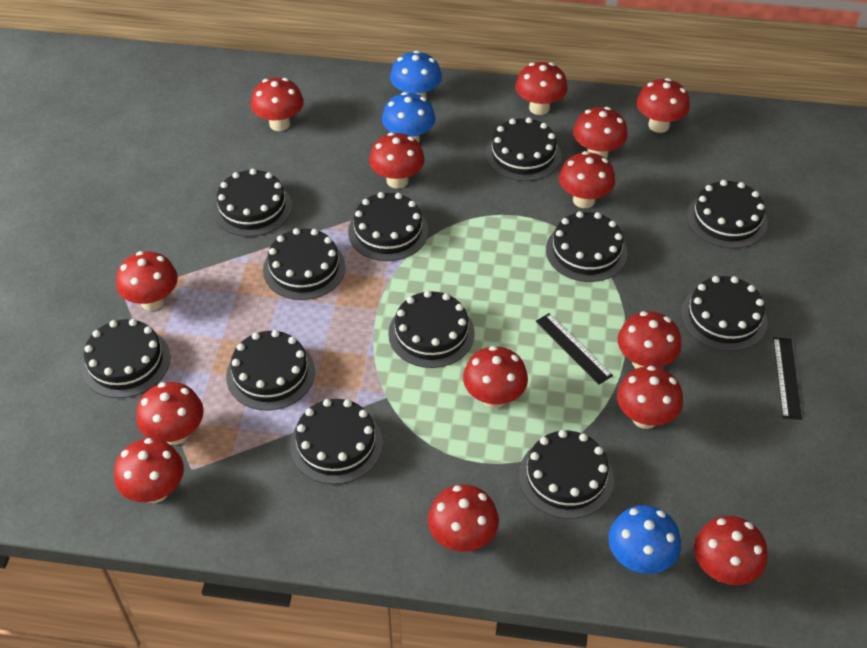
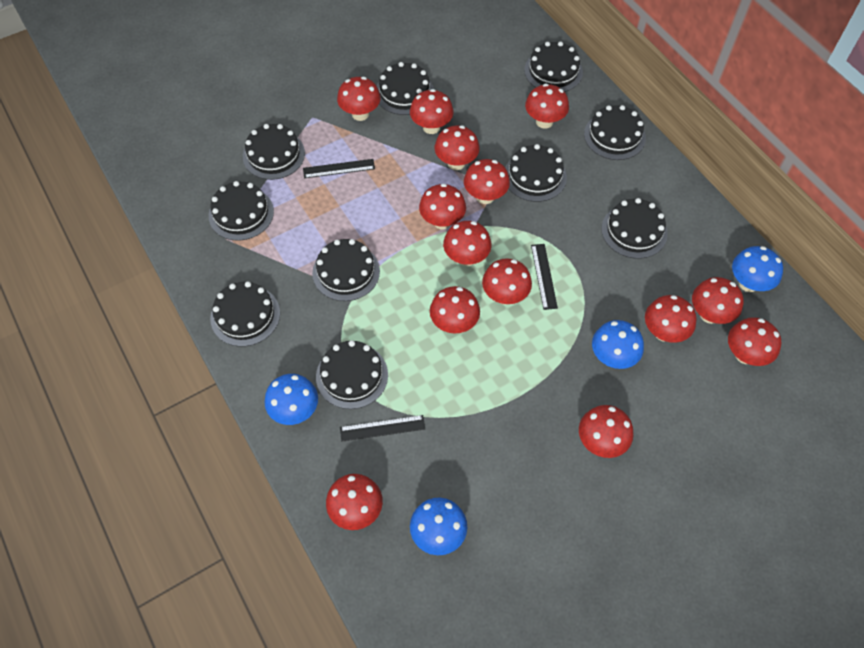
black cake: 12 -> 10
black ruler: 2 -> 3
blue mushroom: 3 -> 4

